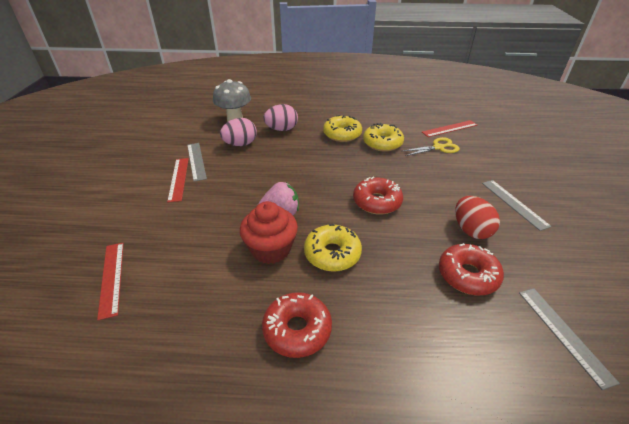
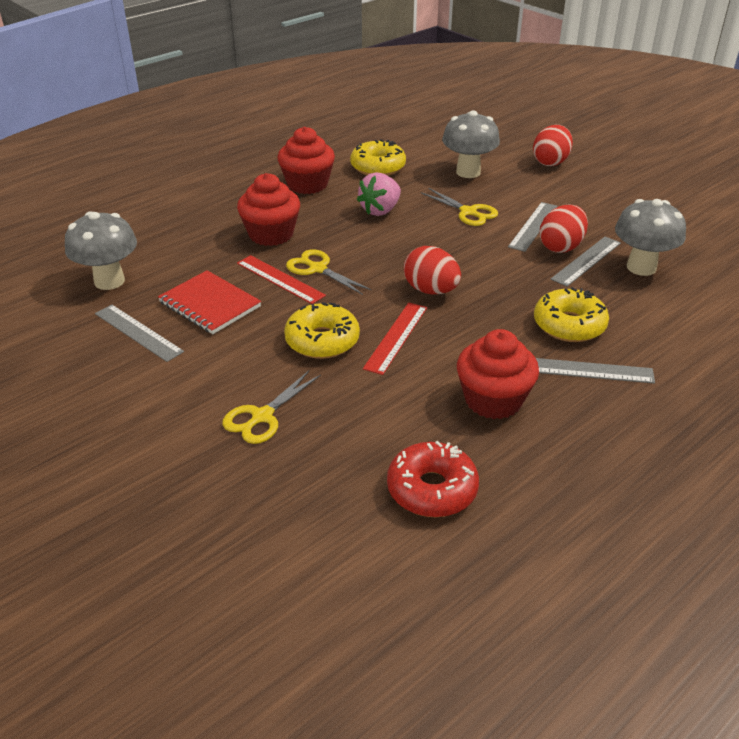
grey mushroom: 1 -> 3
grey ruler: 3 -> 4
pink egg: 2 -> 0
red cupcake: 1 -> 3
red donut: 3 -> 1
red egg: 1 -> 3
red notebook: 0 -> 1
red ruler: 3 -> 2
yellow scissors: 1 -> 3

